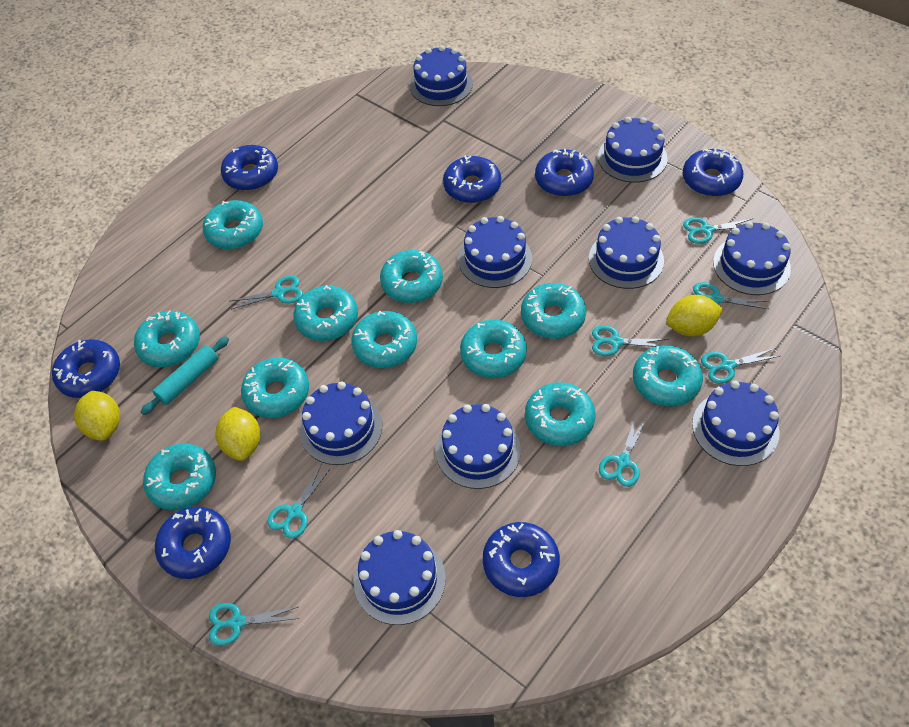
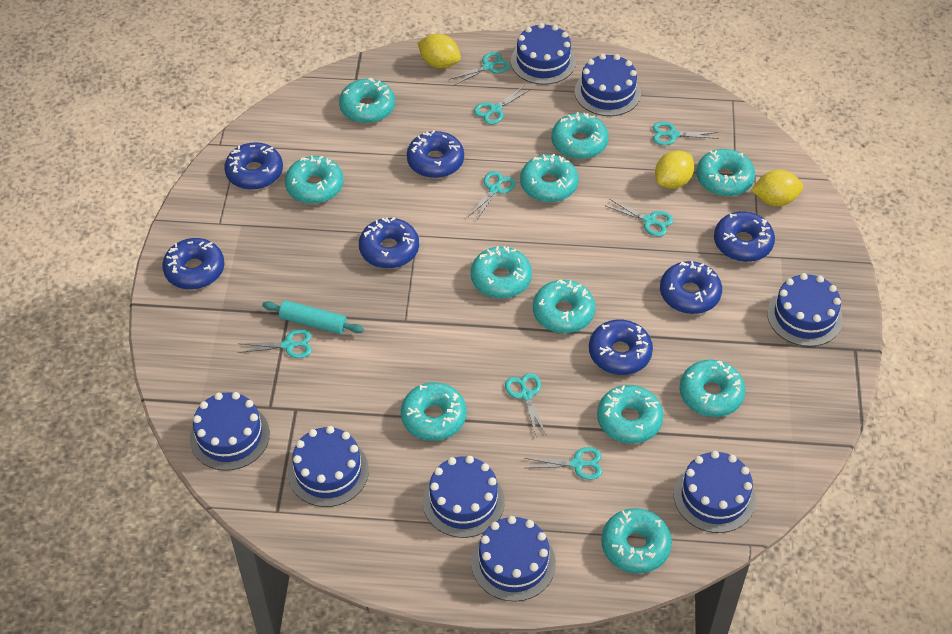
blue cake: 9 -> 8

